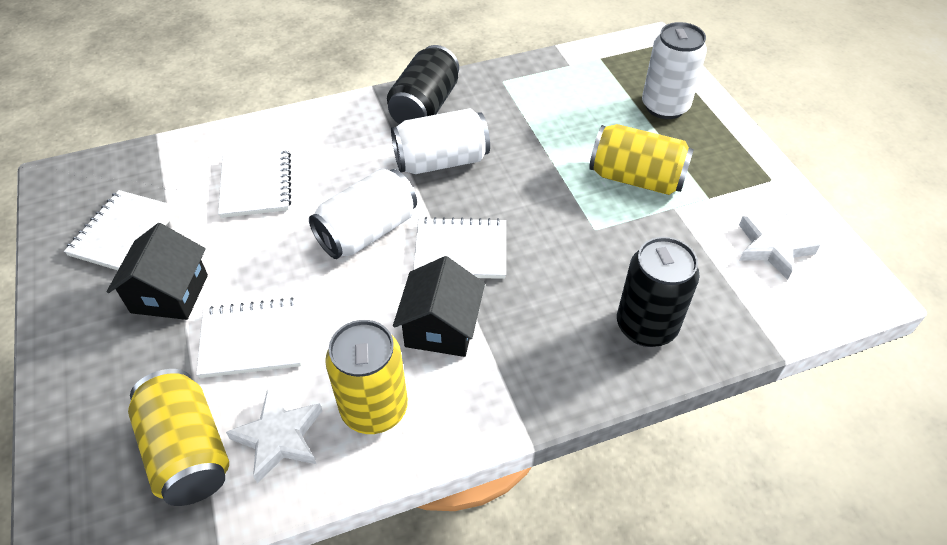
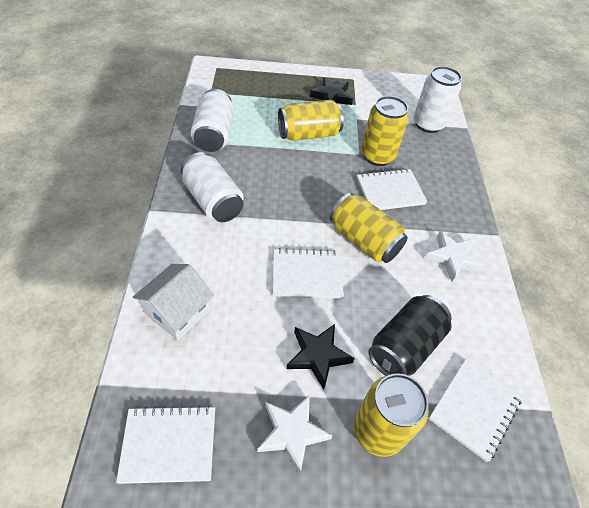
black can: 2 -> 1
black house: 2 -> 0
black star: 0 -> 2
white house: 0 -> 1
yellow can: 3 -> 4

